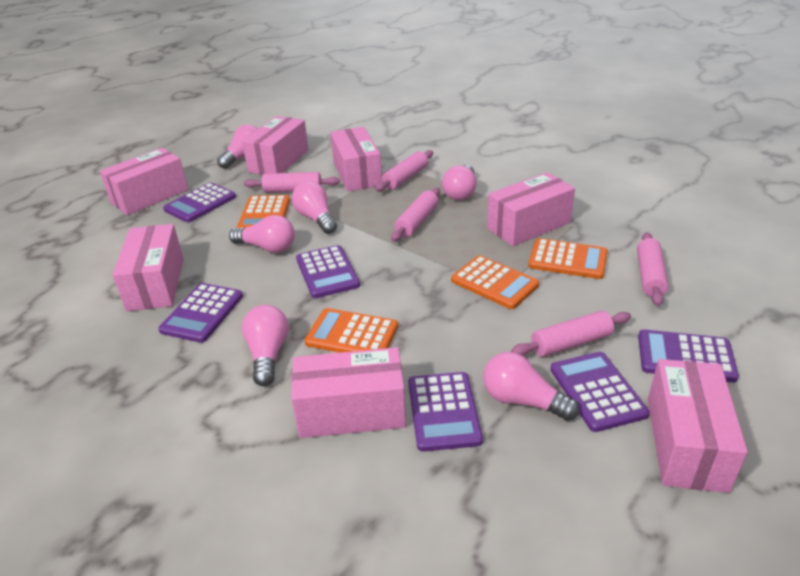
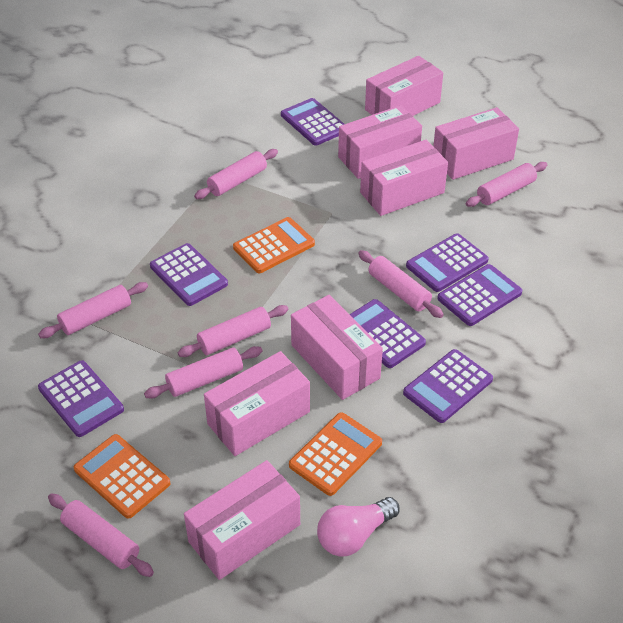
orange calculator: 4 -> 3
pink light bulb: 6 -> 1
pink rolling pin: 5 -> 7
purple calculator: 6 -> 7

